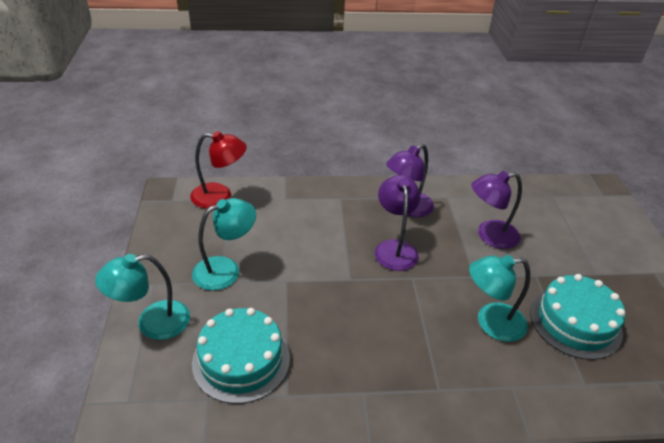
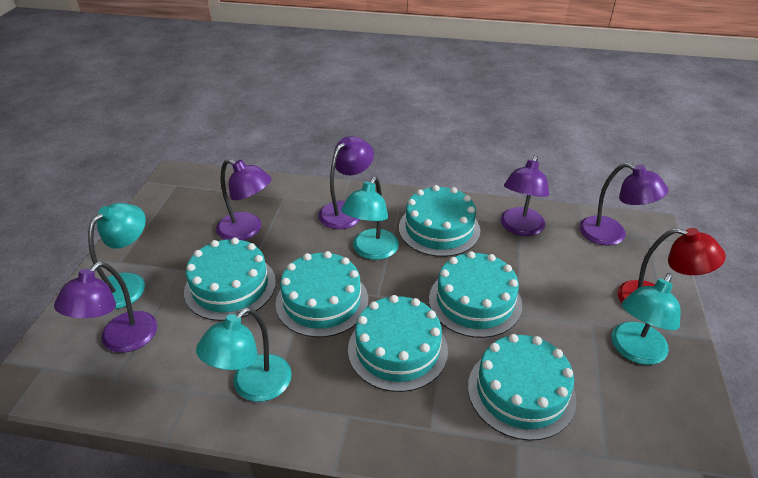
purple lamp: 3 -> 5
turquoise cake: 2 -> 6
turquoise lamp: 3 -> 4

